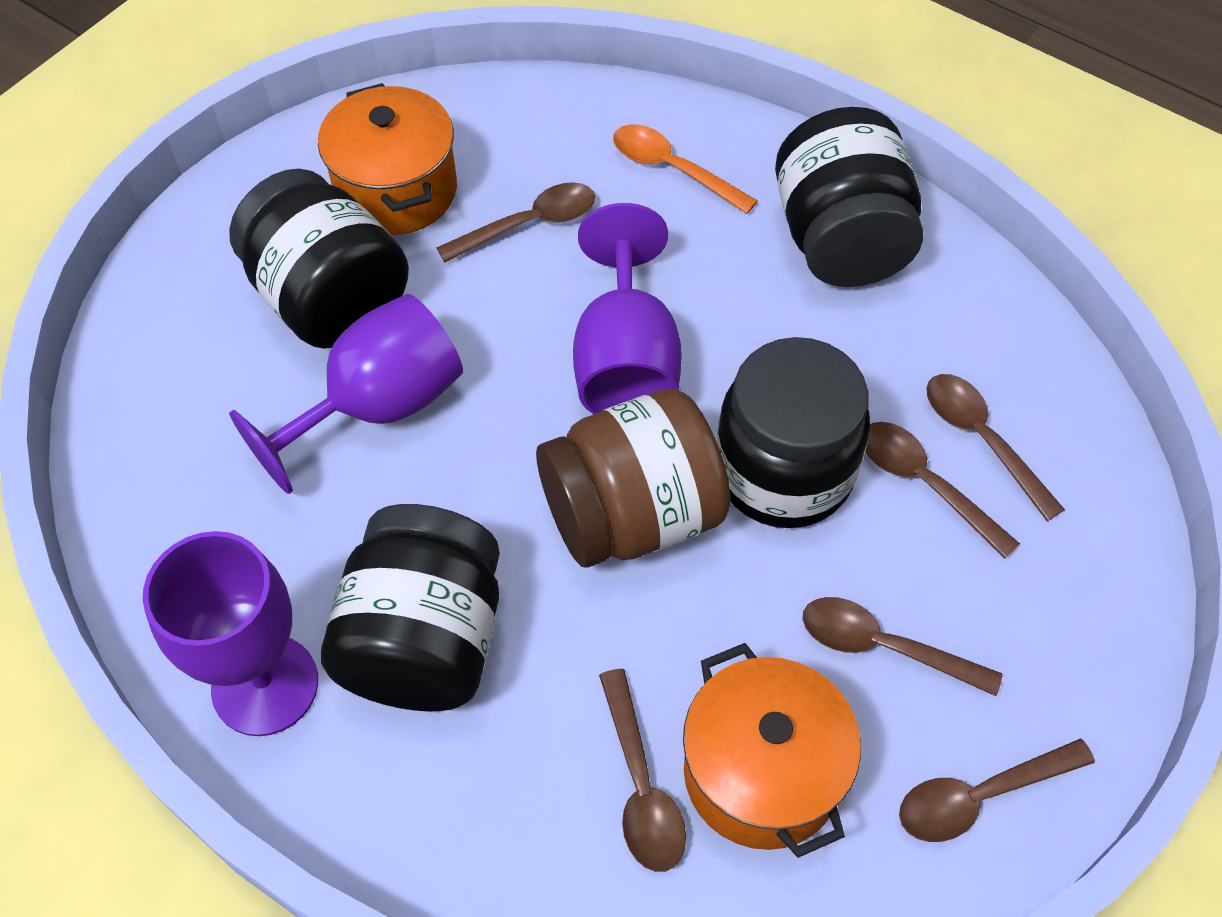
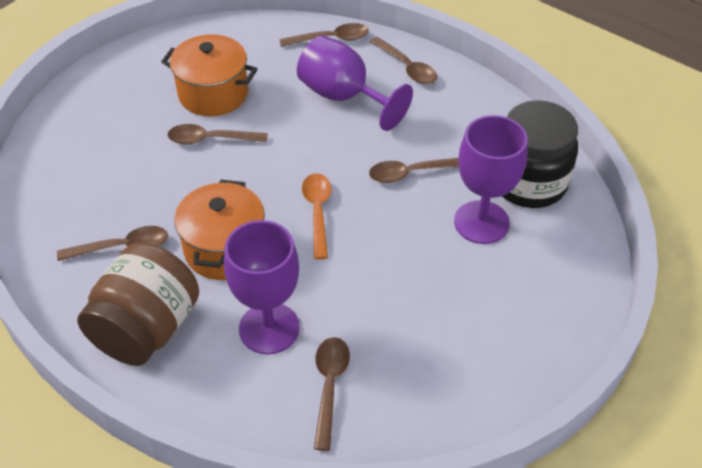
black jar: 4 -> 1

